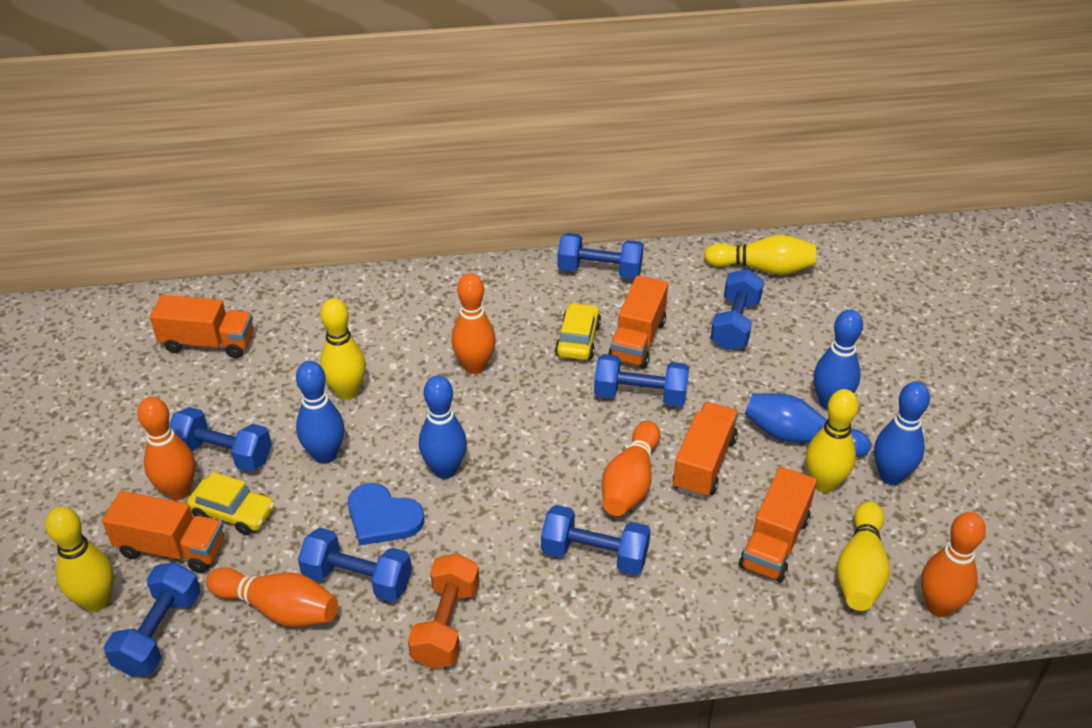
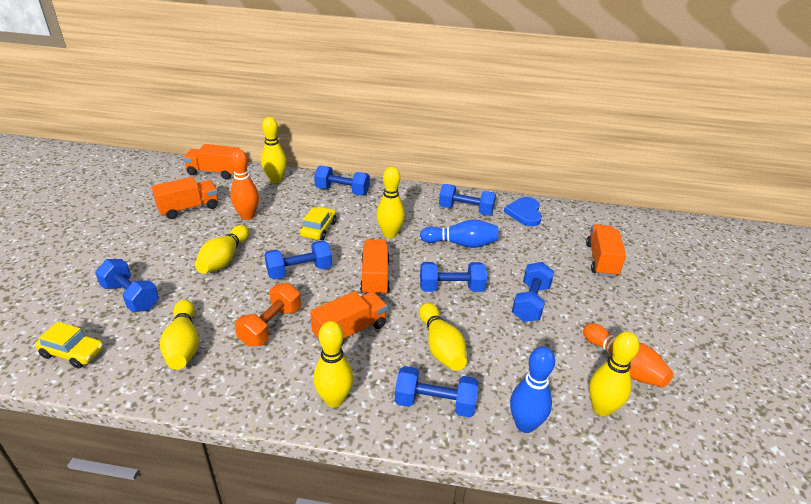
blue bowling pin: 5 -> 2
orange bowling pin: 5 -> 2
yellow bowling pin: 5 -> 7

